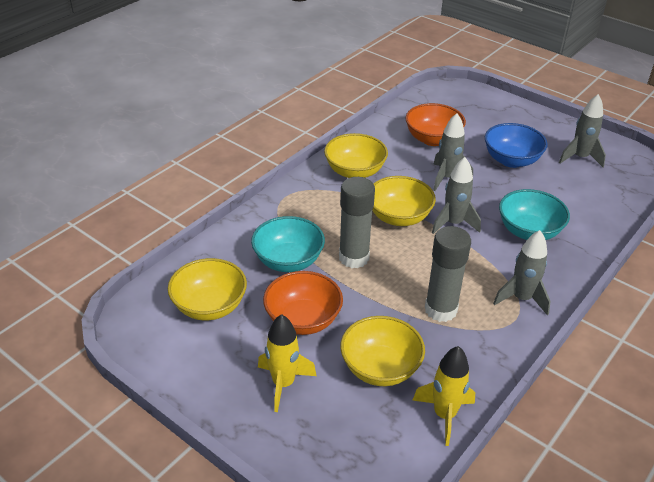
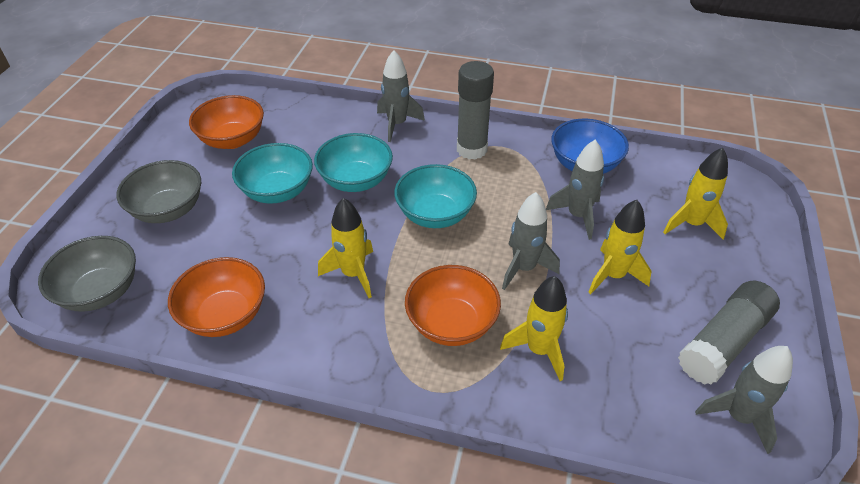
grey bowl: 0 -> 2
orange bowl: 2 -> 3
turquoise bowl: 2 -> 3
yellow bowl: 4 -> 0
yellow rocket: 2 -> 4

